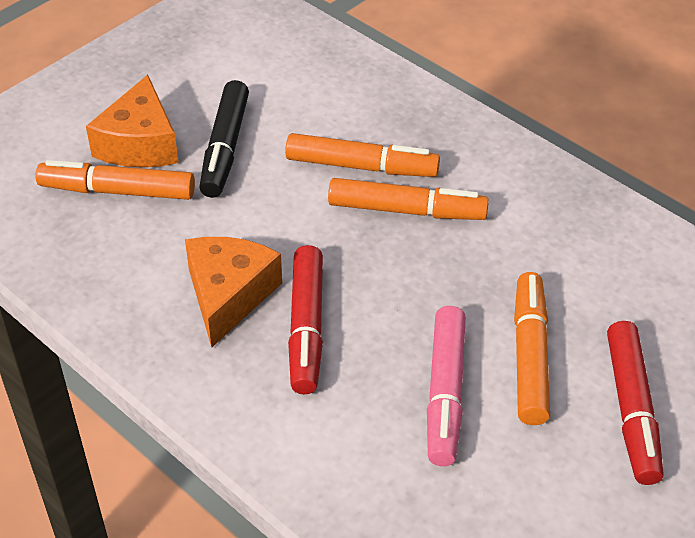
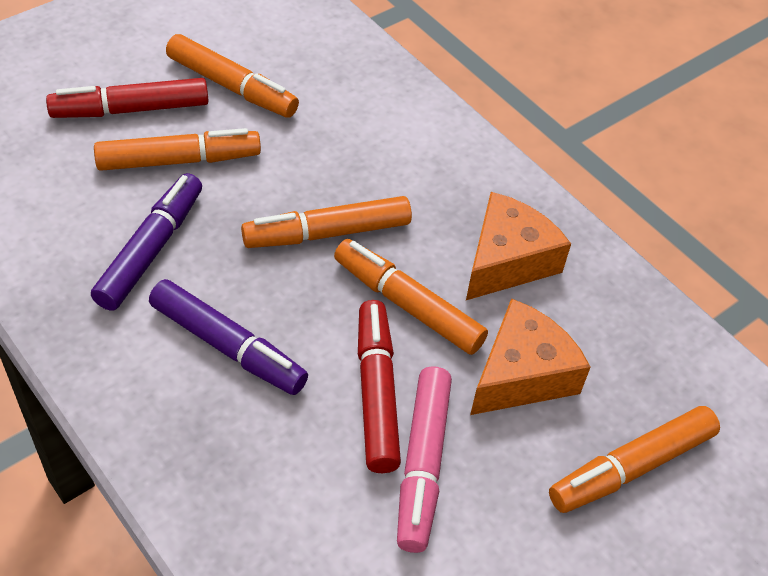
black marker: 1 -> 0
orange marker: 4 -> 5
purple marker: 0 -> 2

